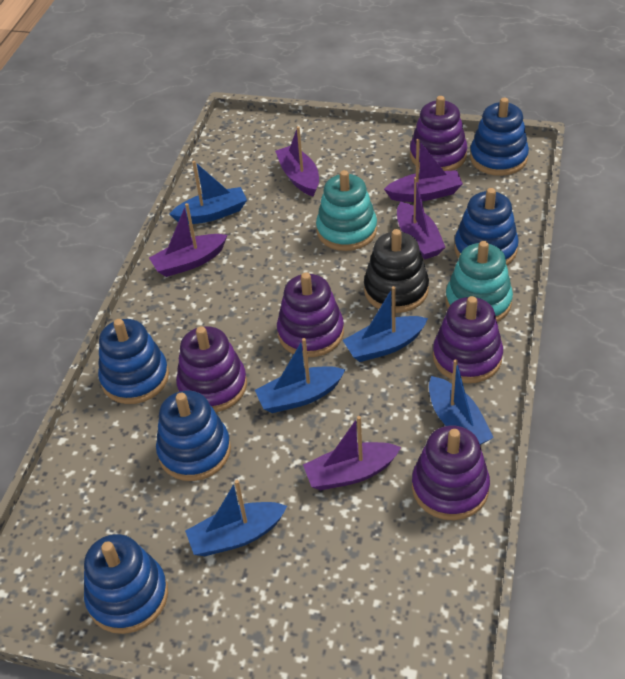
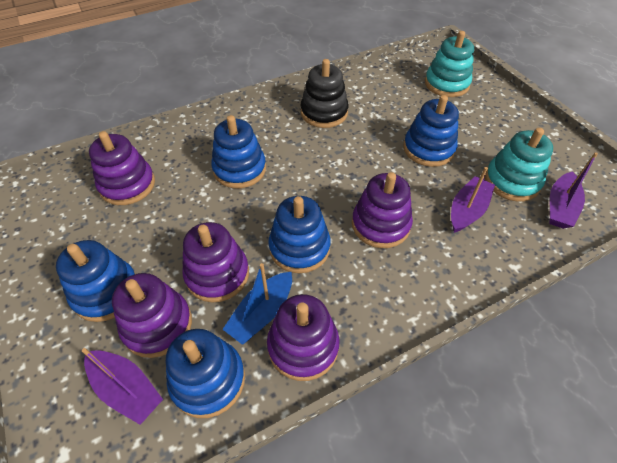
blue boat: 5 -> 1
purple boat: 5 -> 3

